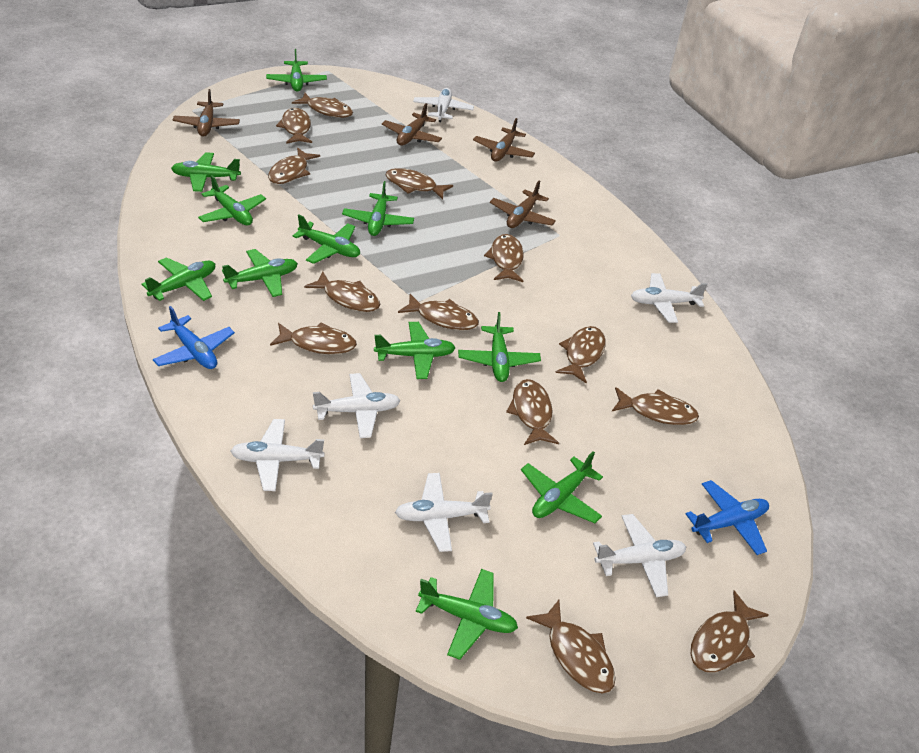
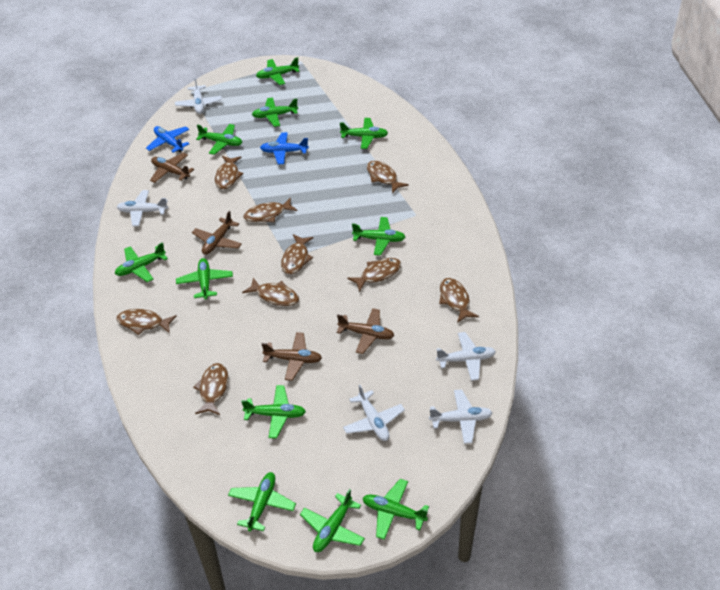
brown fish: 13 -> 9
white plane: 6 -> 5

